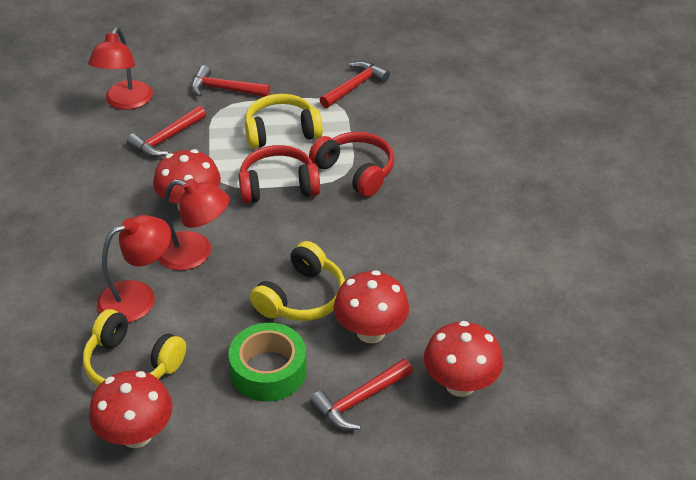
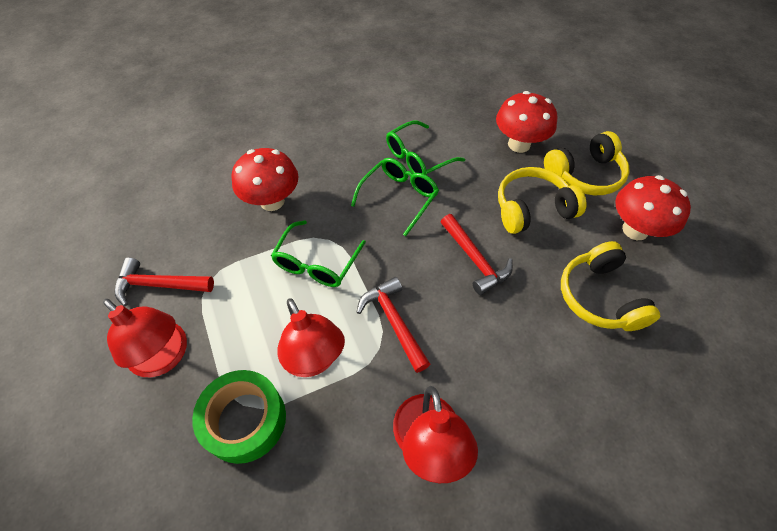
green glasses: 0 -> 3
red hammer: 4 -> 3
red headphones: 2 -> 0
red mushroom: 4 -> 3

